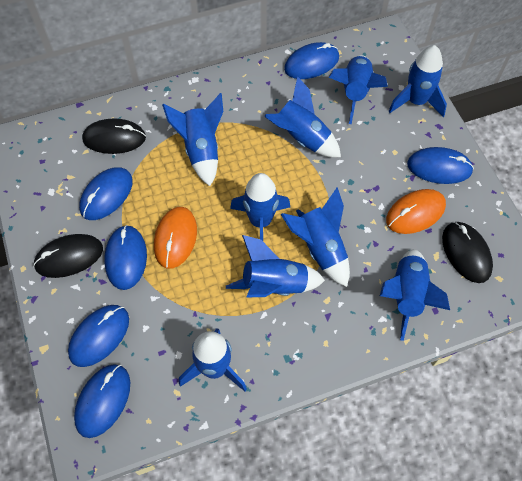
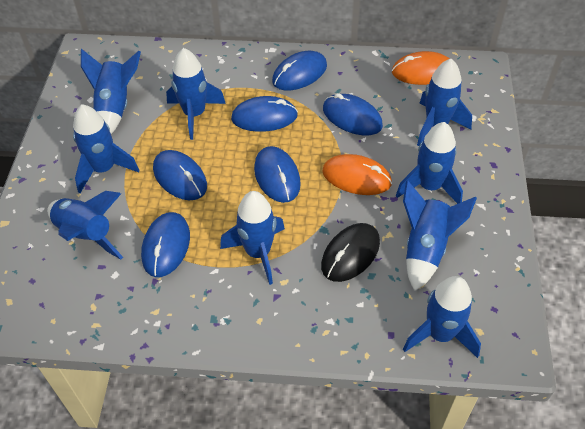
black mouse: 3 -> 1

